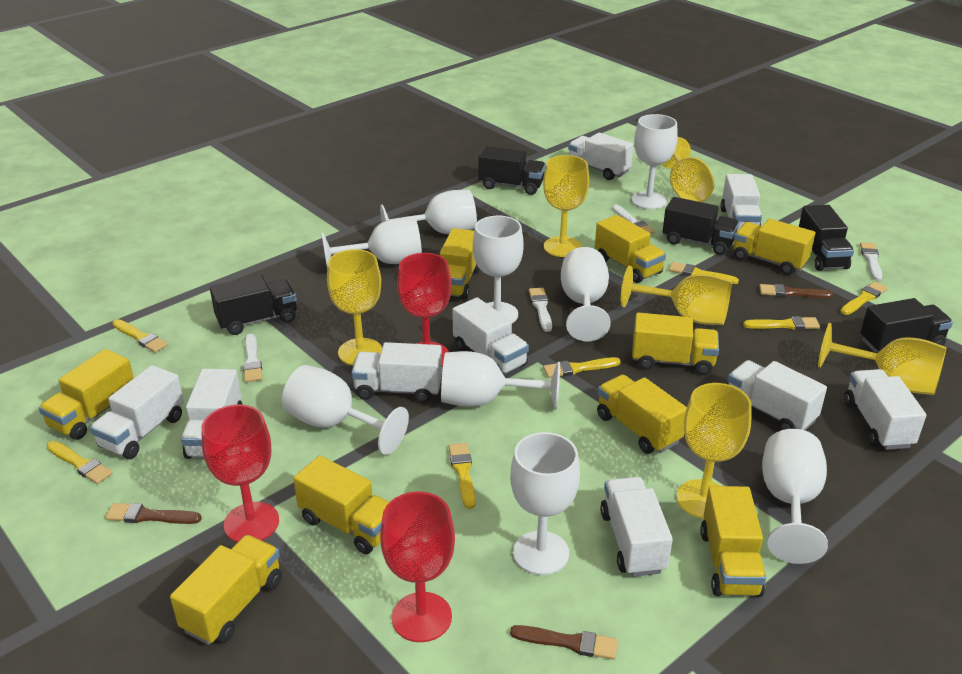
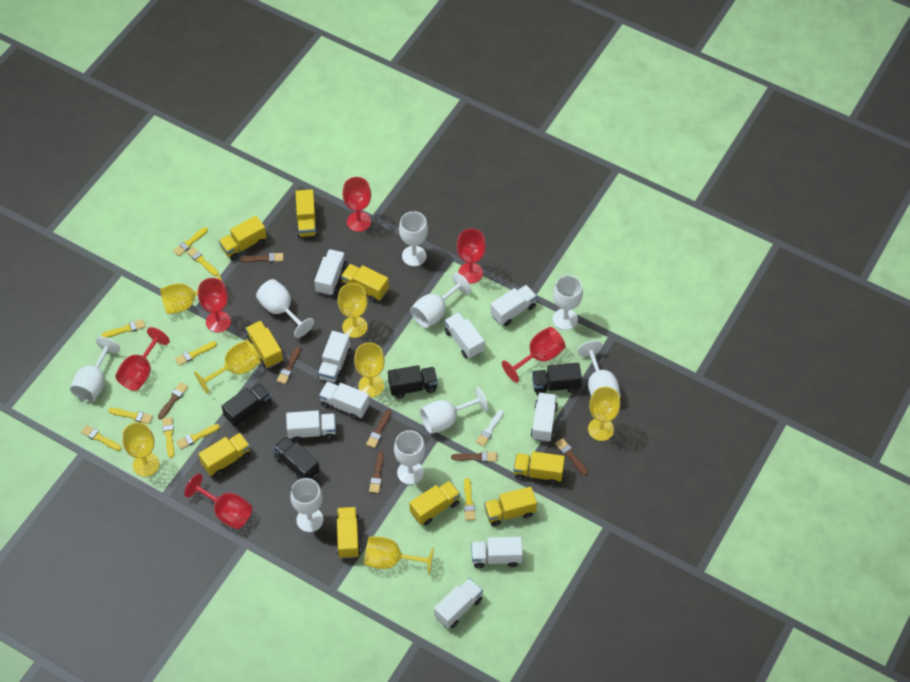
black truck: 5 -> 4
brown brush: 3 -> 7
red goblet: 3 -> 6
white brush: 4 -> 1
yellow brush: 7 -> 9
yellow goblet: 6 -> 7

